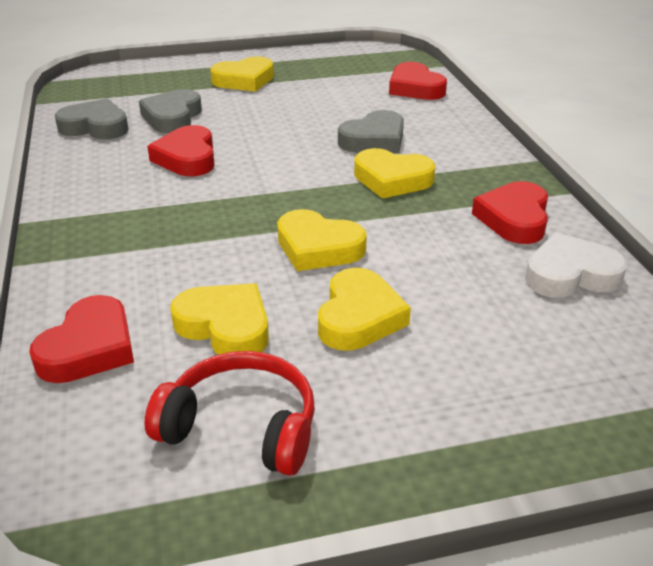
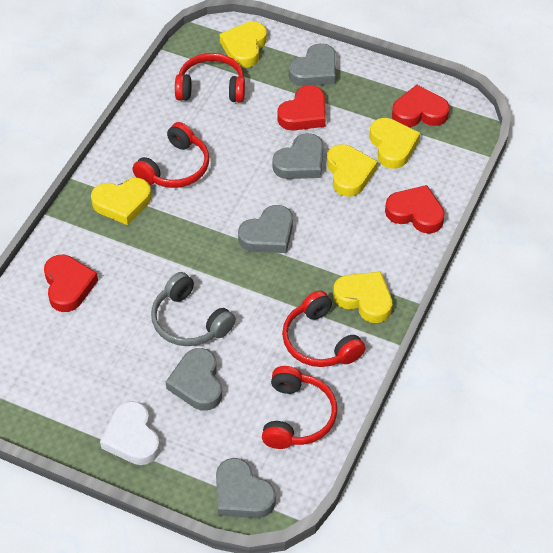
grey headphones: 0 -> 1
grey heart: 3 -> 5
red headphones: 1 -> 4

